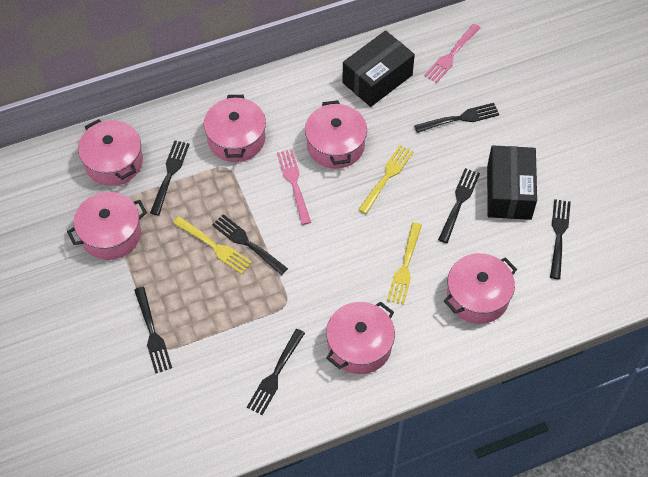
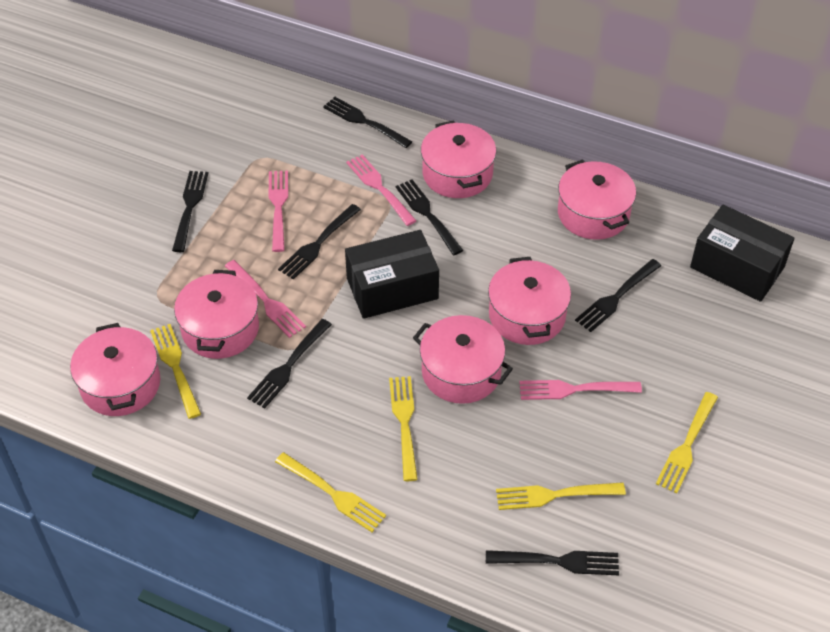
pink fork: 2 -> 4
yellow fork: 3 -> 5

